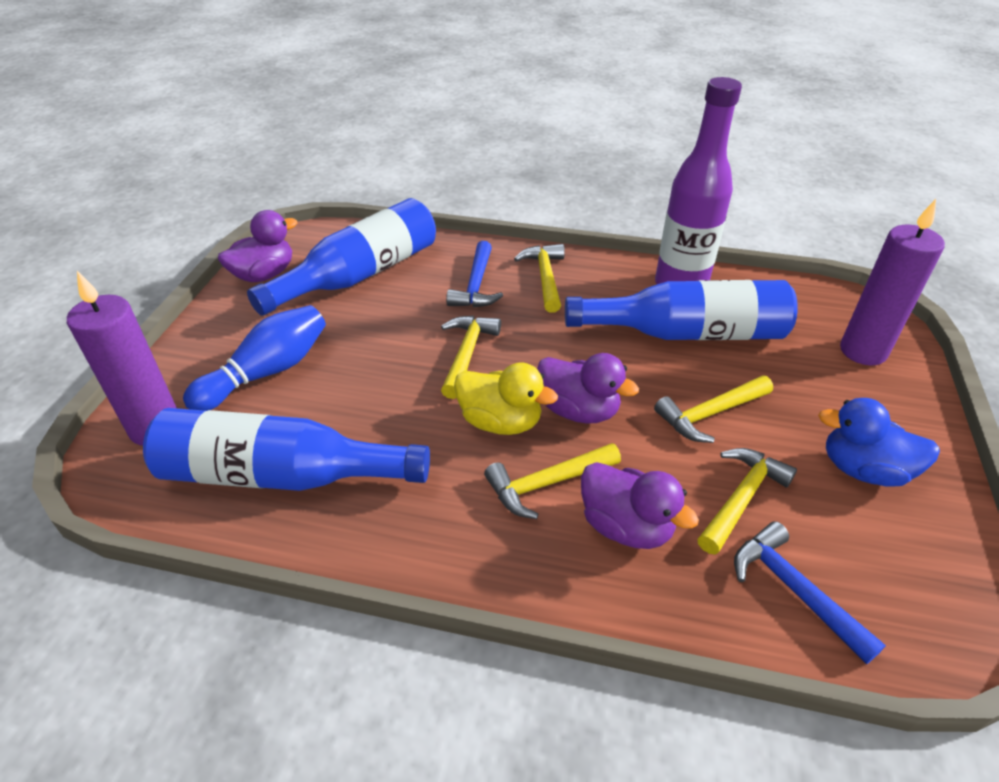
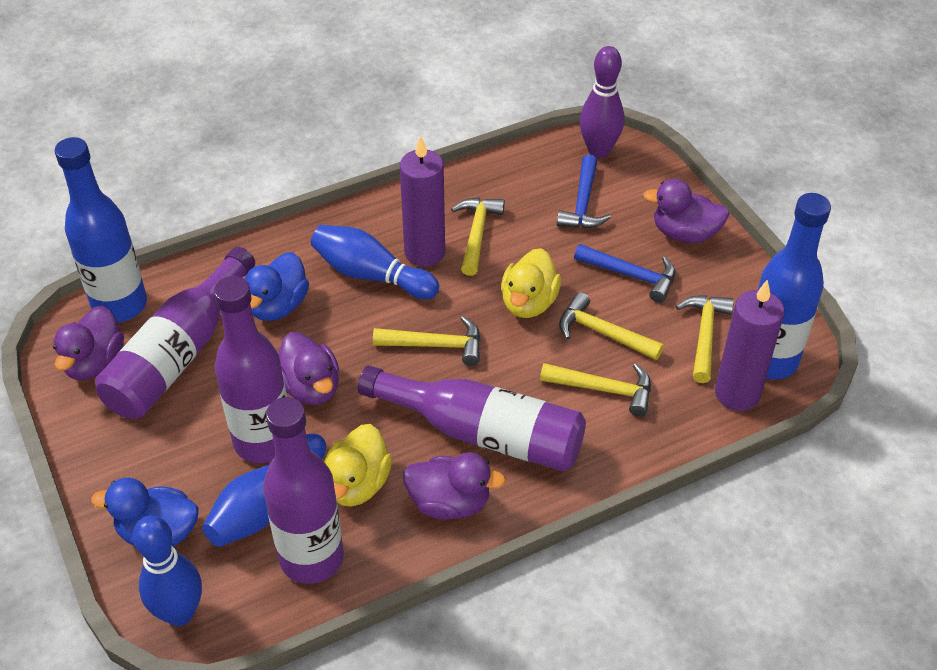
blue bottle: 3 -> 2
blue bowling pin: 1 -> 3
blue duck: 1 -> 2
purple bottle: 1 -> 4
purple bowling pin: 0 -> 1
purple duck: 3 -> 4
yellow duck: 1 -> 2

